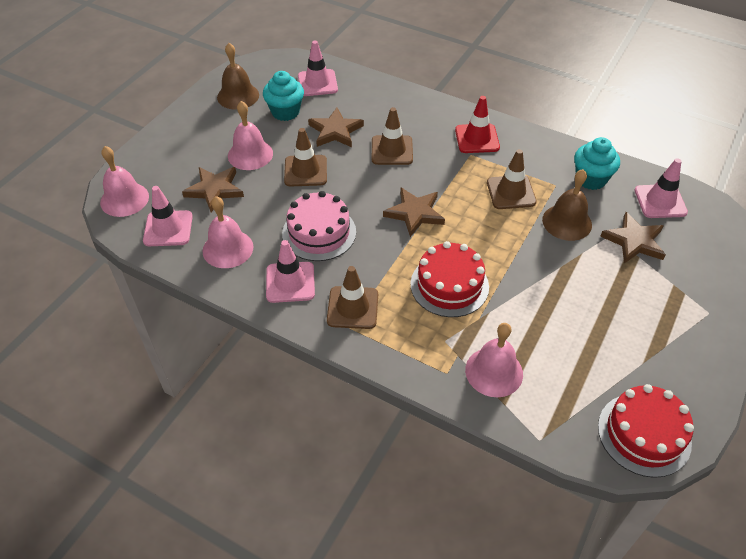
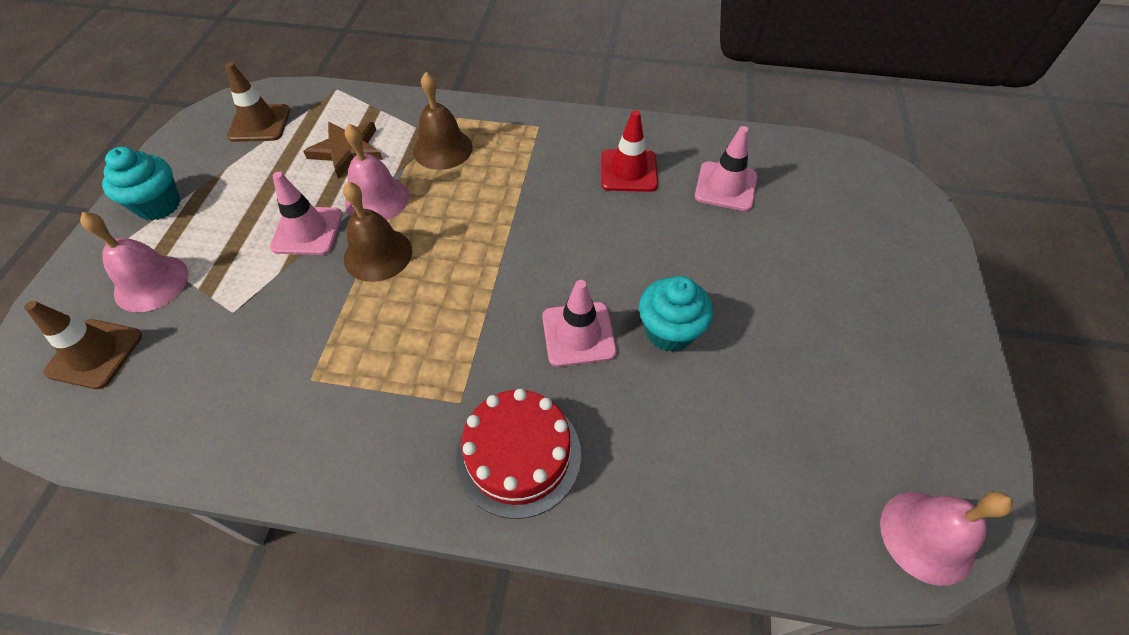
brown star: 4 -> 1
brown traffic cone: 4 -> 2
pink bell: 4 -> 3
pink cake: 1 -> 0
pink traffic cone: 4 -> 3
red cake: 2 -> 1

